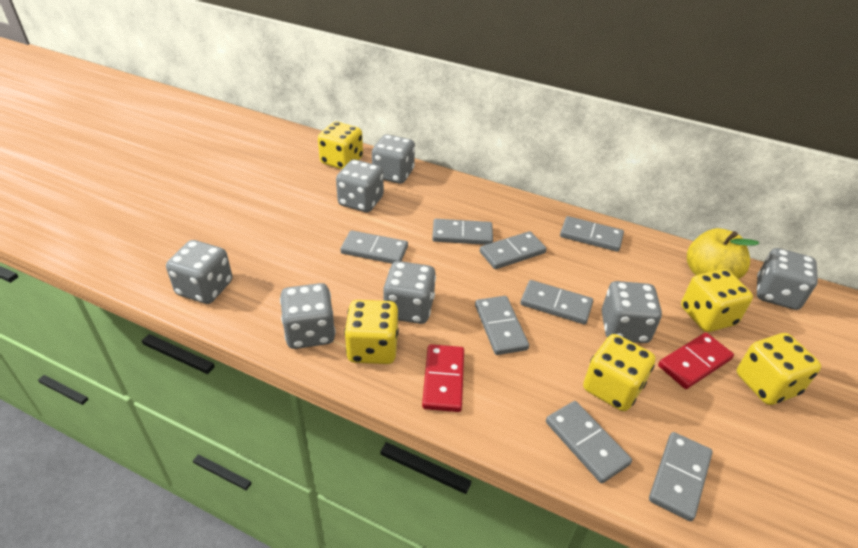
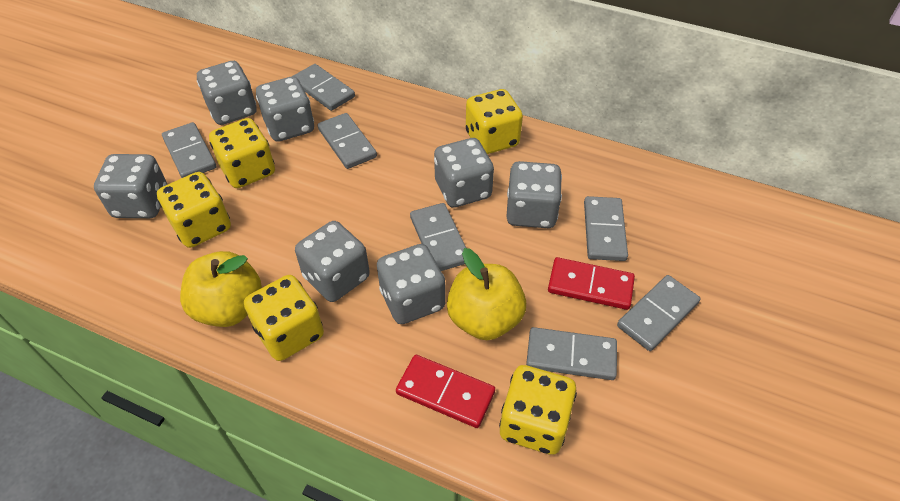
grey domino: 8 -> 7
yellow apple: 1 -> 2

